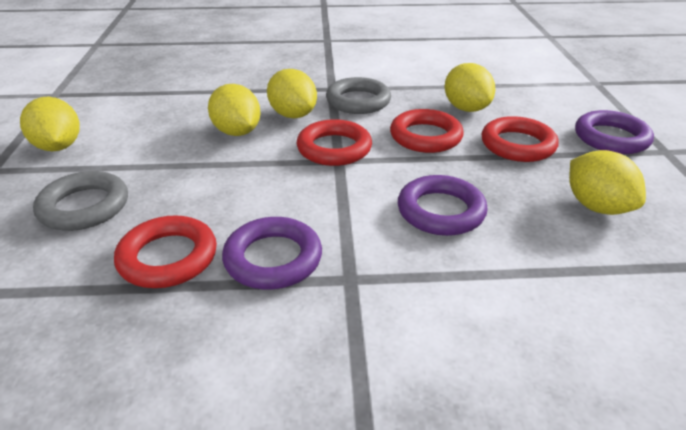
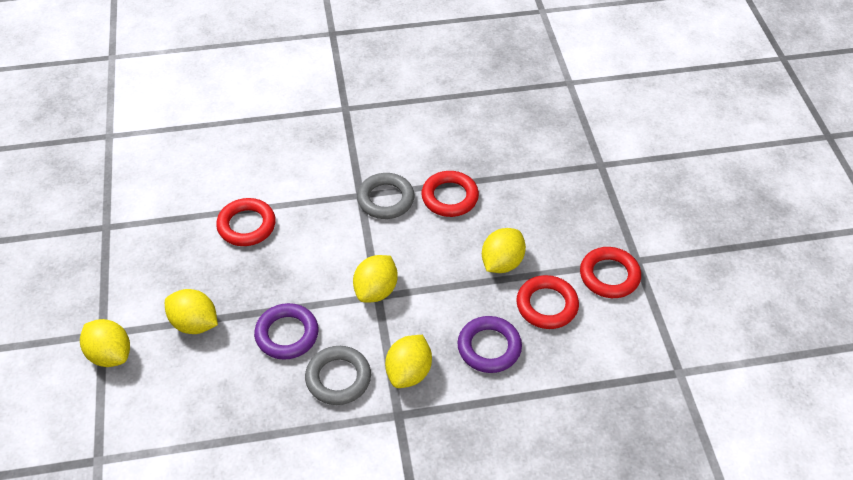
purple ring: 3 -> 2

